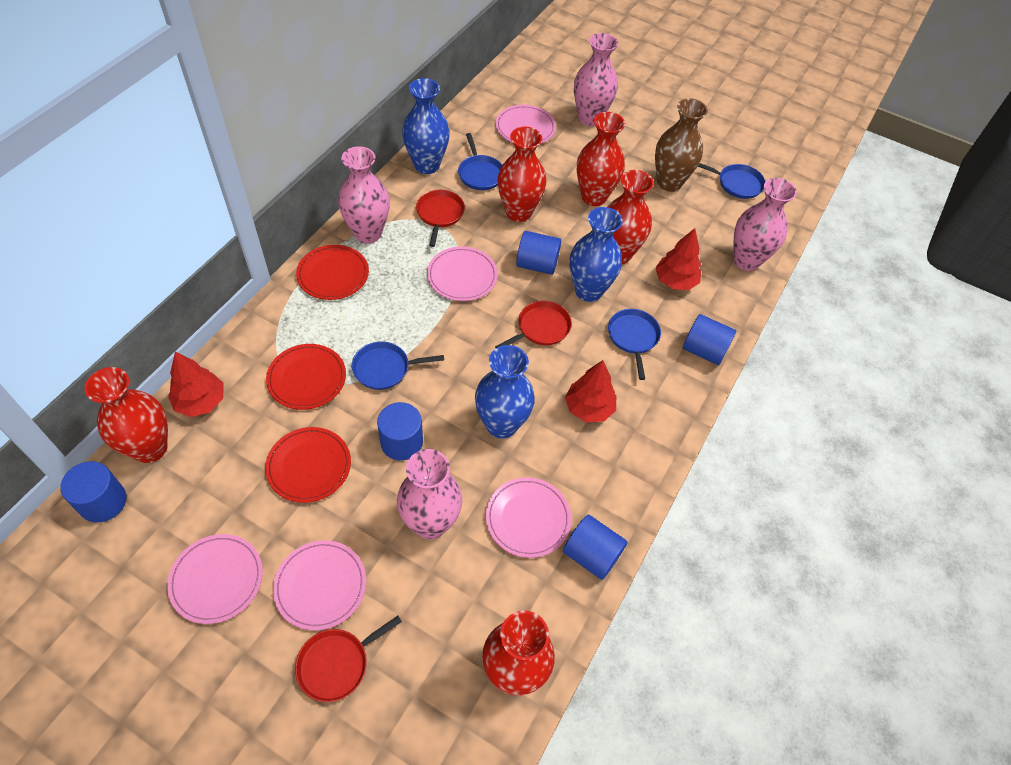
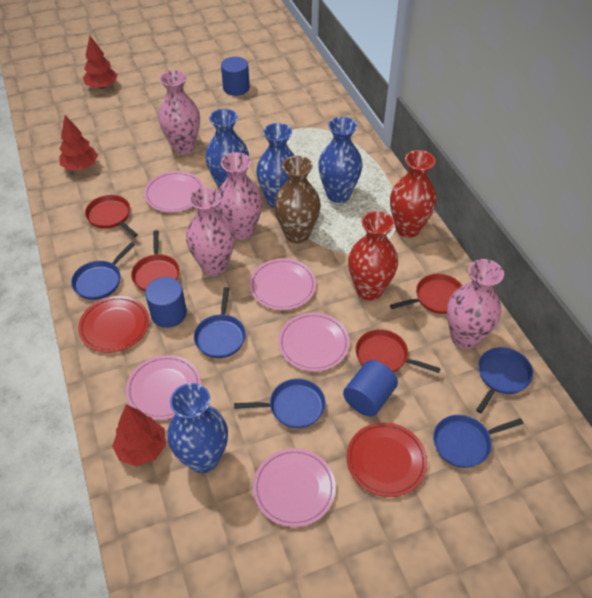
blue cylinder: 5 -> 3
blue pan: 4 -> 5
blue vase: 3 -> 4
red pan: 3 -> 4
red plate: 3 -> 2
red vase: 5 -> 2

